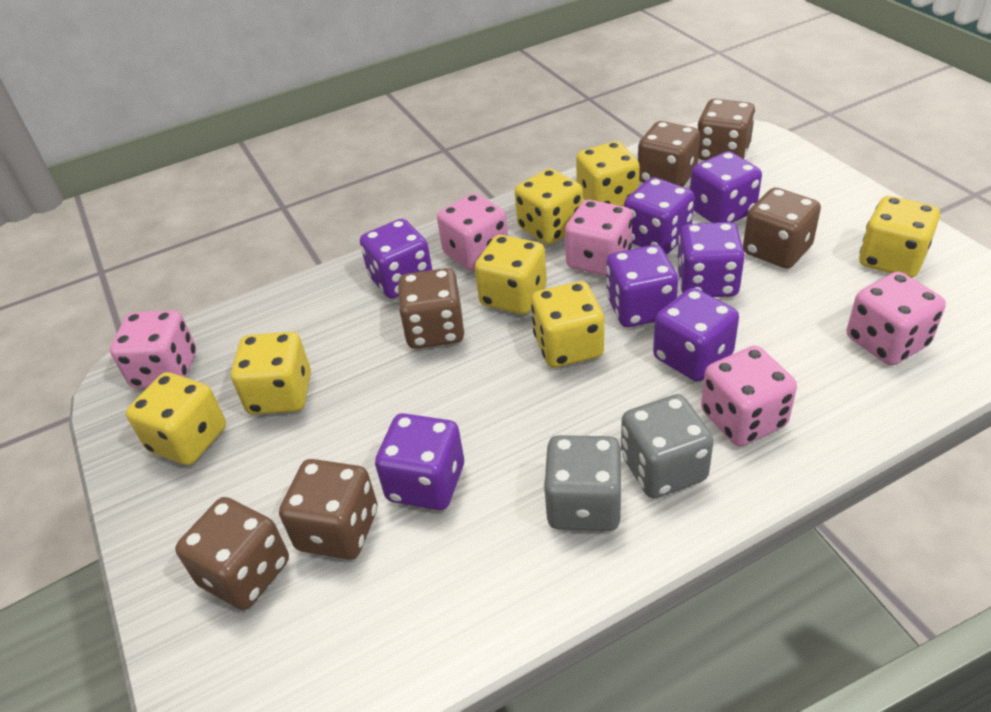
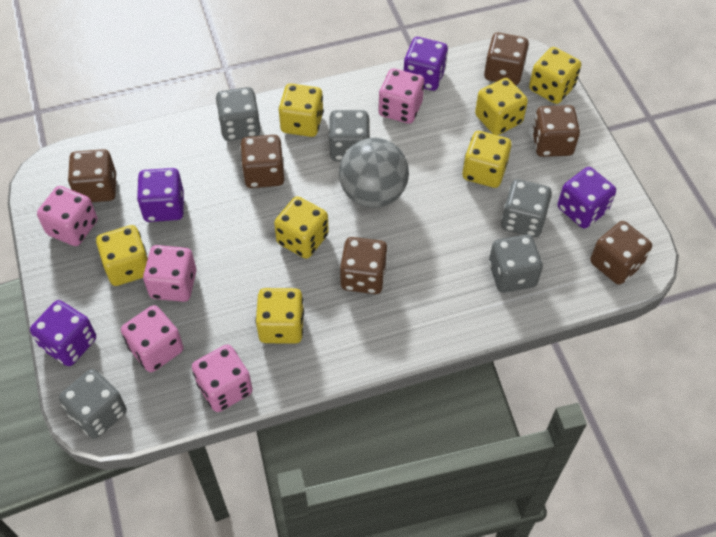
grey ball: 0 -> 1
grey dice: 2 -> 5
purple dice: 7 -> 4

